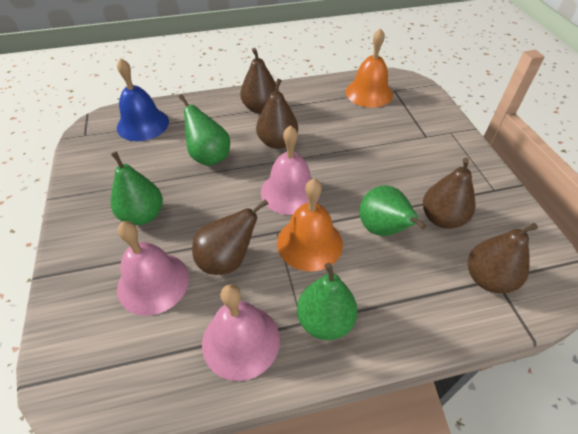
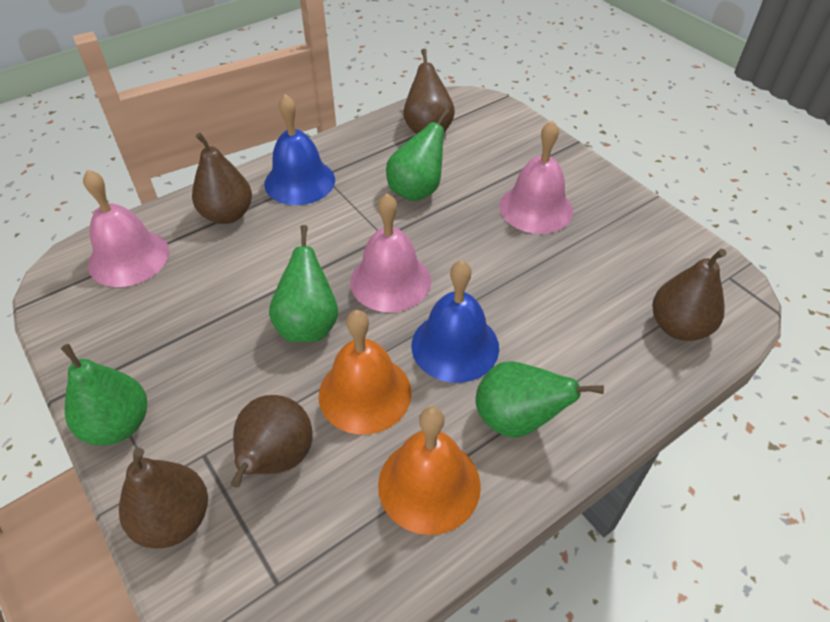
blue bell: 1 -> 2

